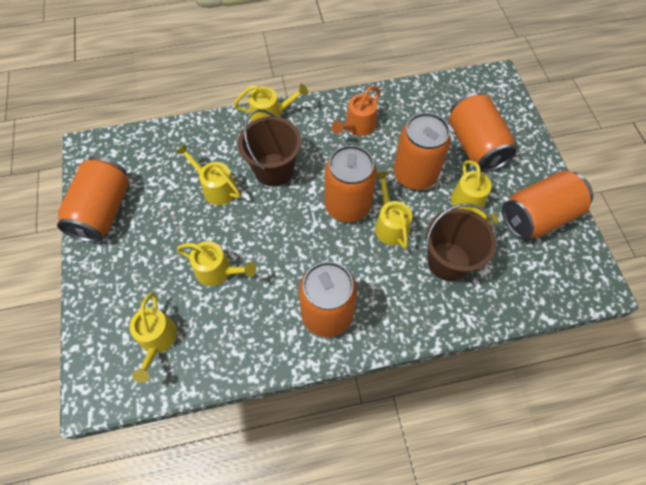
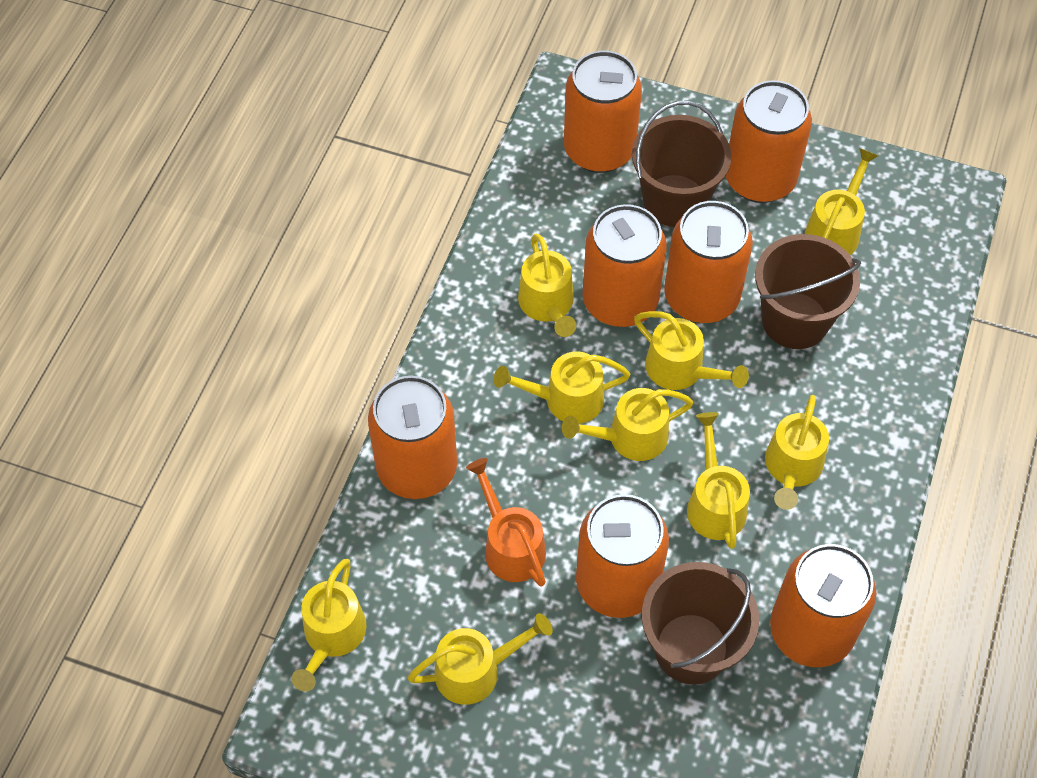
brown bucket: 2 -> 3
orange can: 6 -> 7
yellow watering can: 6 -> 9

